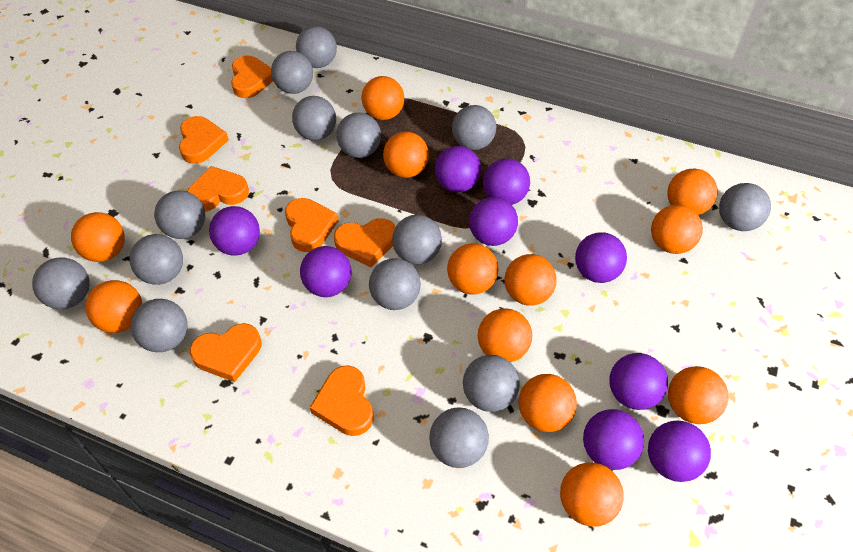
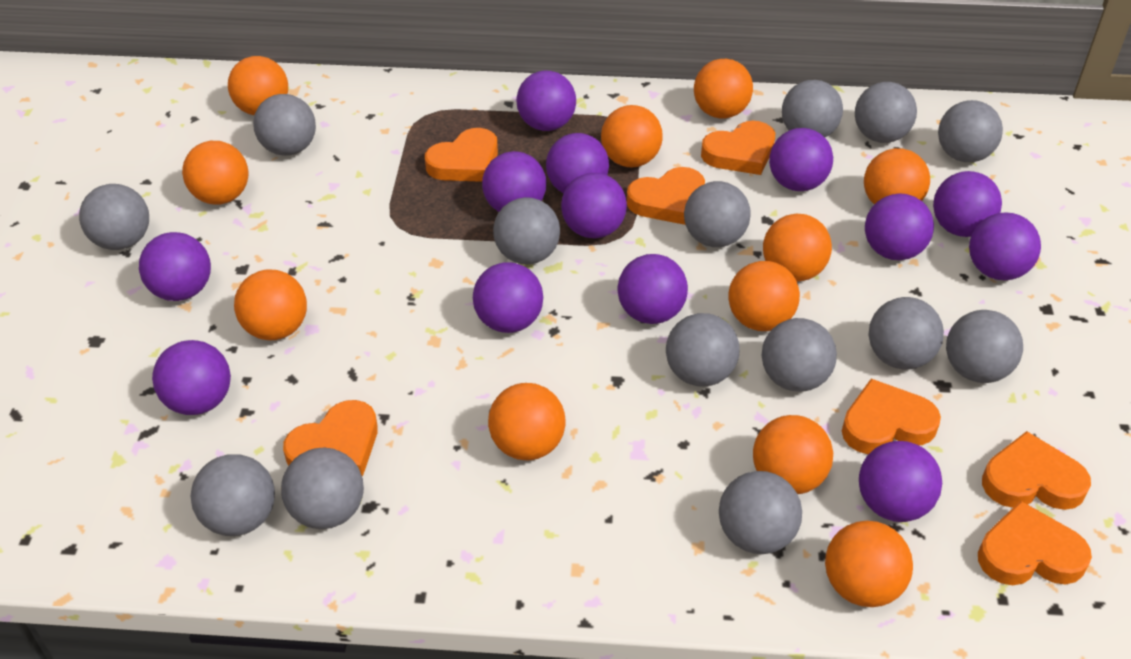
orange ball: 12 -> 11
purple ball: 9 -> 13

